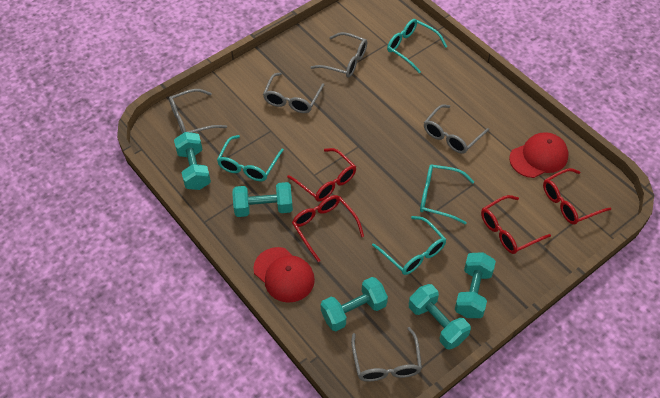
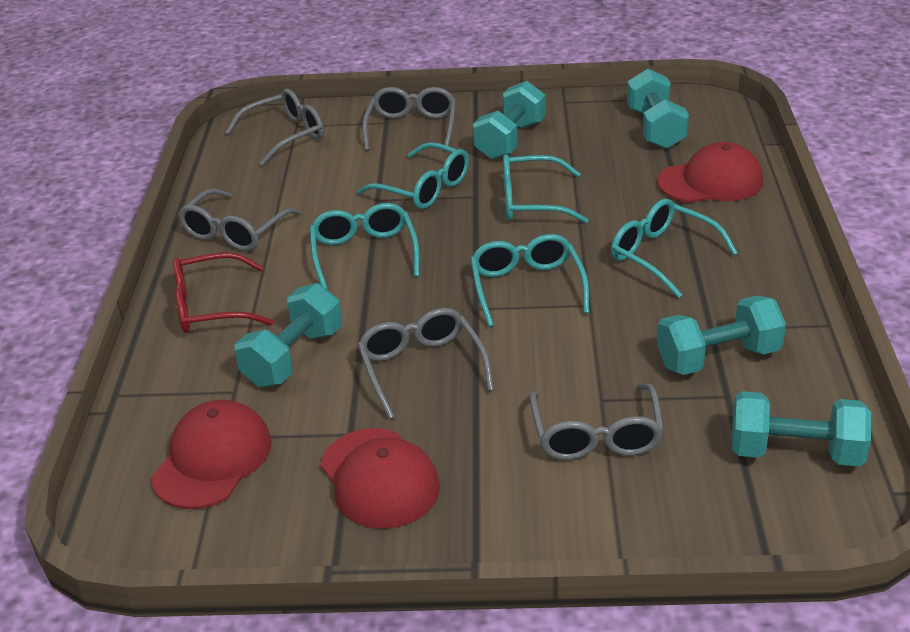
red cap: 2 -> 3
red glasses: 4 -> 1
turquoise glasses: 4 -> 5

